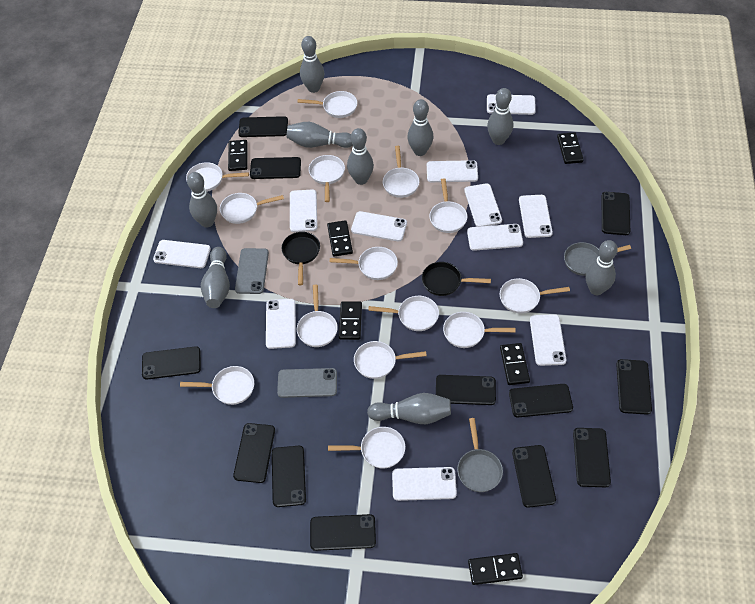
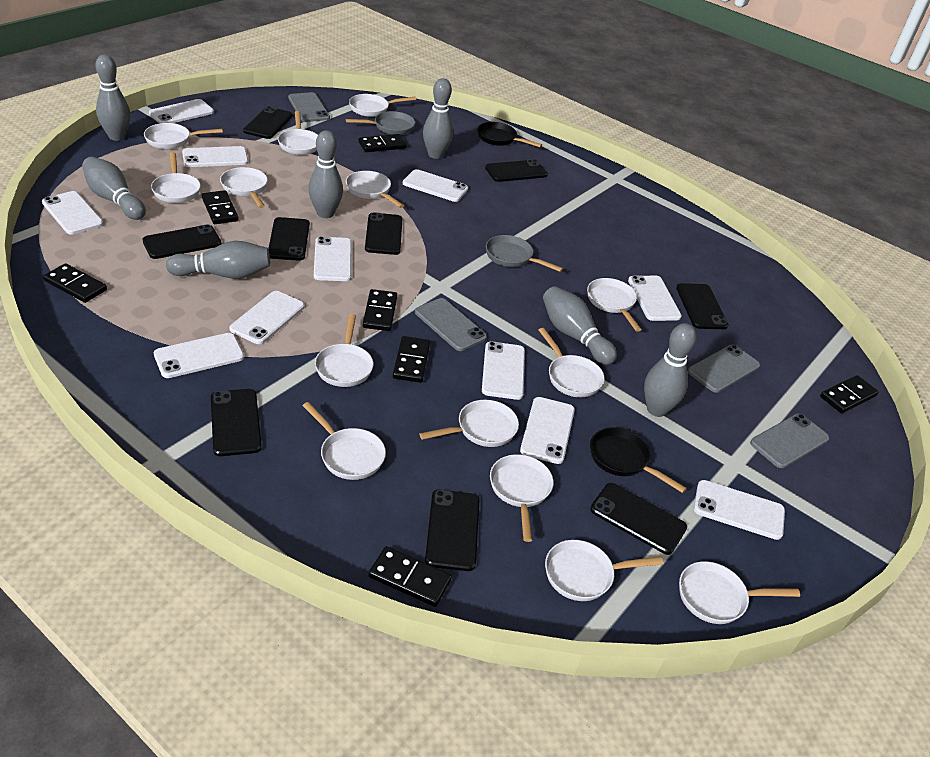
black domino: 6 -> 7
black phone: 12 -> 9
grey bowling pin: 9 -> 7
grey phone: 2 -> 4

